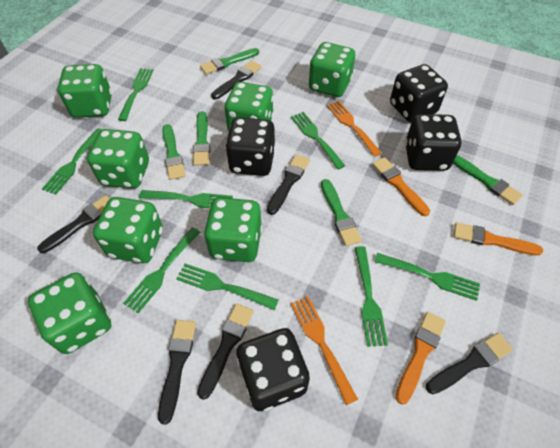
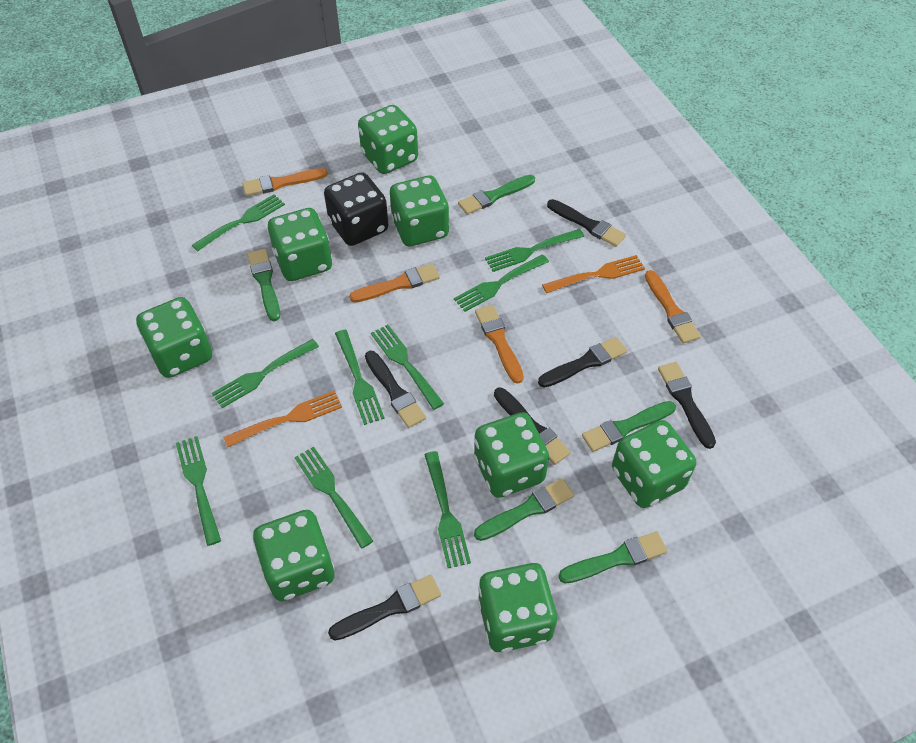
black dice: 4 -> 1
green dice: 7 -> 8
green fork: 8 -> 9
orange brush: 3 -> 4

